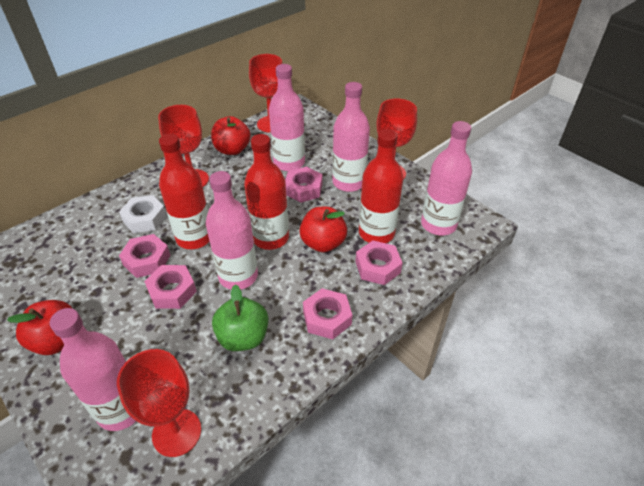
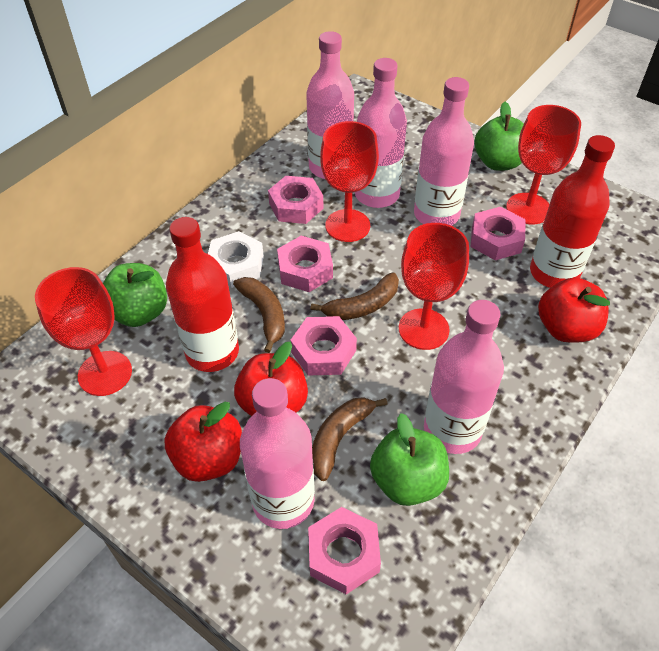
brown banana: 0 -> 3
green apple: 1 -> 3
red bottle: 3 -> 2

